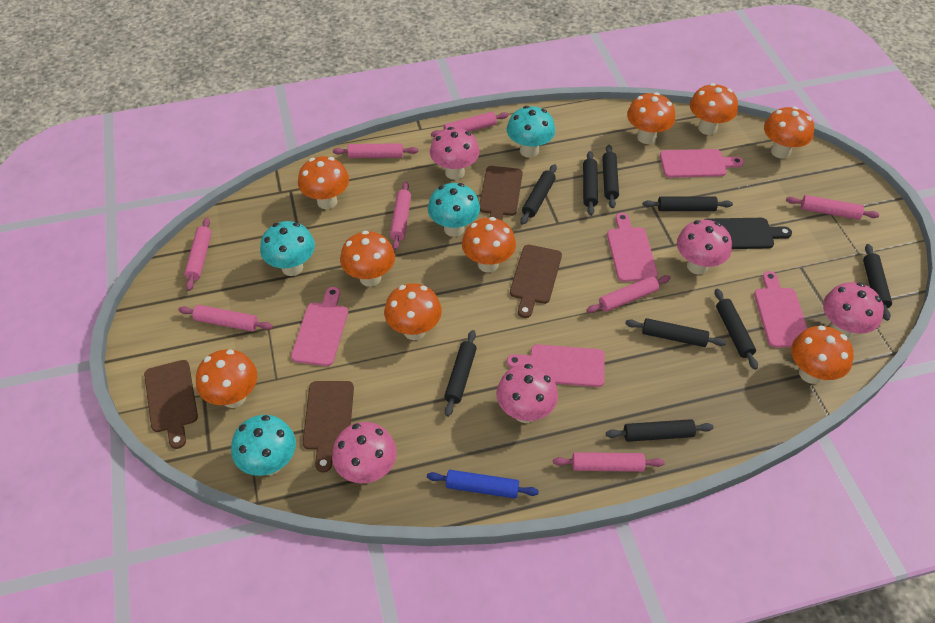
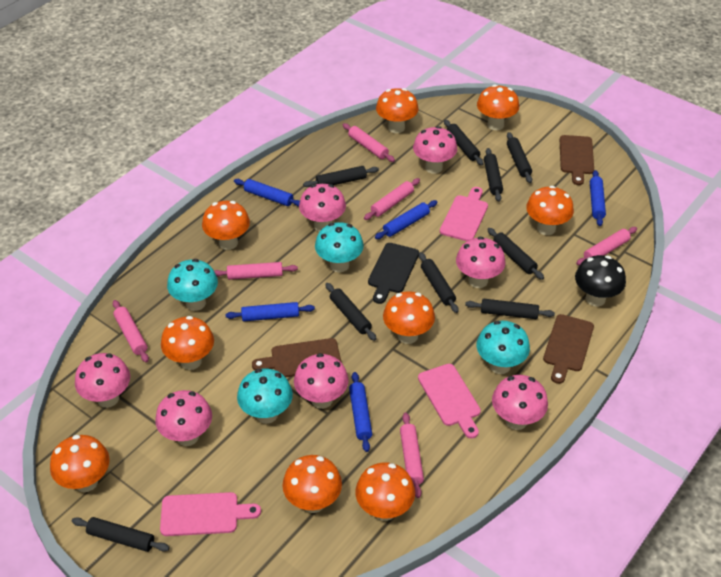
black mushroom: 0 -> 1
blue rolling pin: 1 -> 5
brown cutting board: 4 -> 3
pink cutting board: 5 -> 3
pink mushroom: 5 -> 7
pink rolling pin: 8 -> 6

